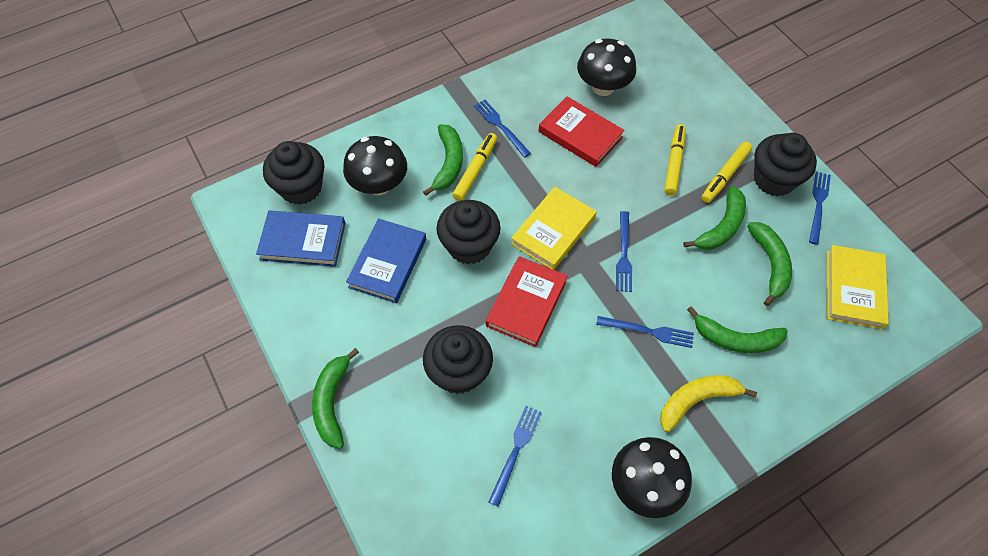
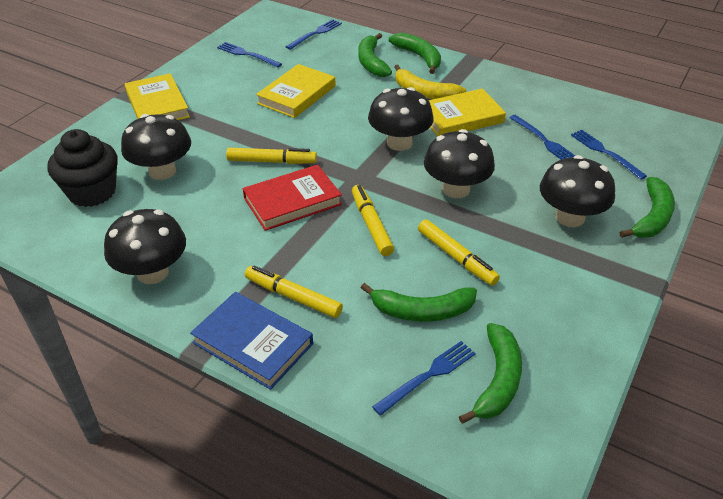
black cupcake: 4 -> 1
black mushroom: 3 -> 5
blue book: 2 -> 1
red book: 2 -> 1
yellow book: 2 -> 3
yellow marker: 3 -> 4

